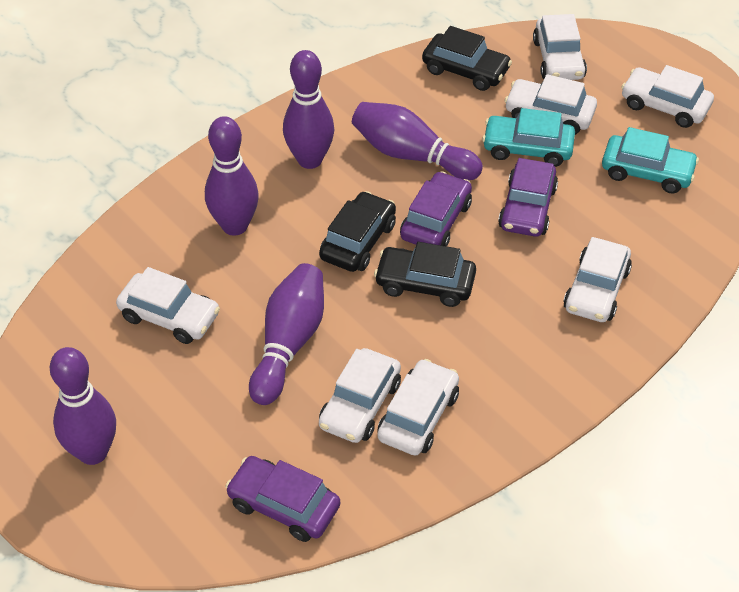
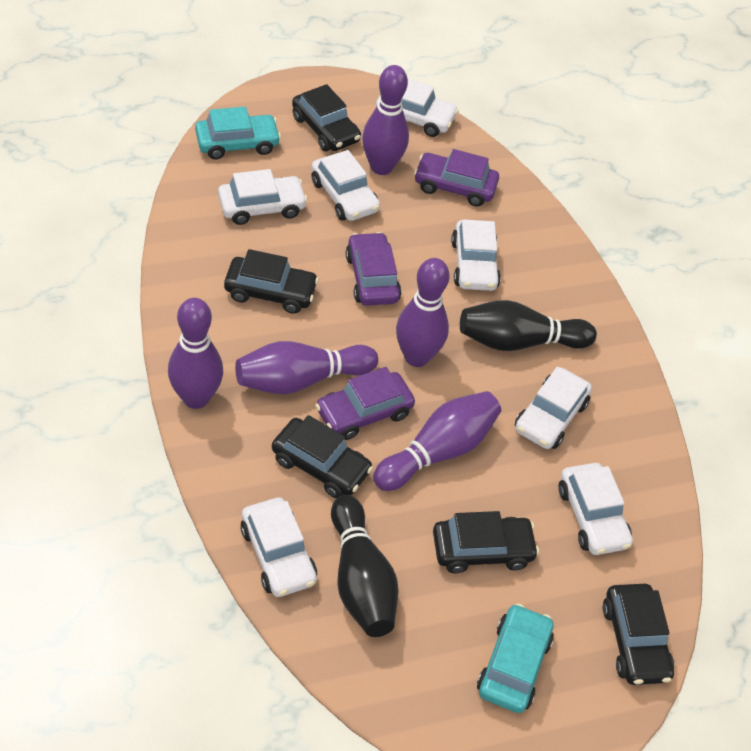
black bowling pin: 0 -> 2
black car: 3 -> 5

